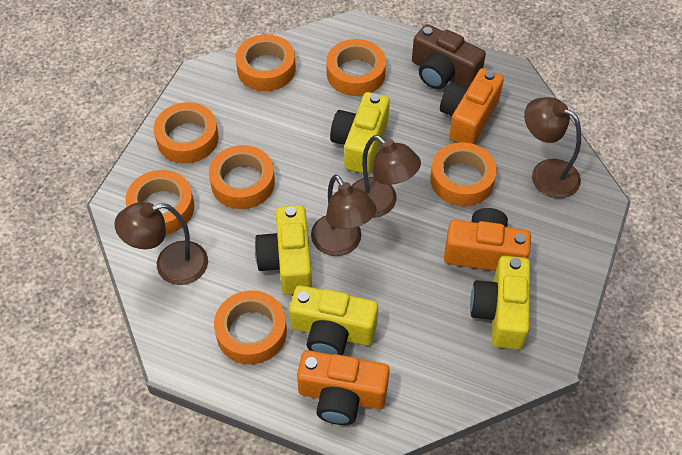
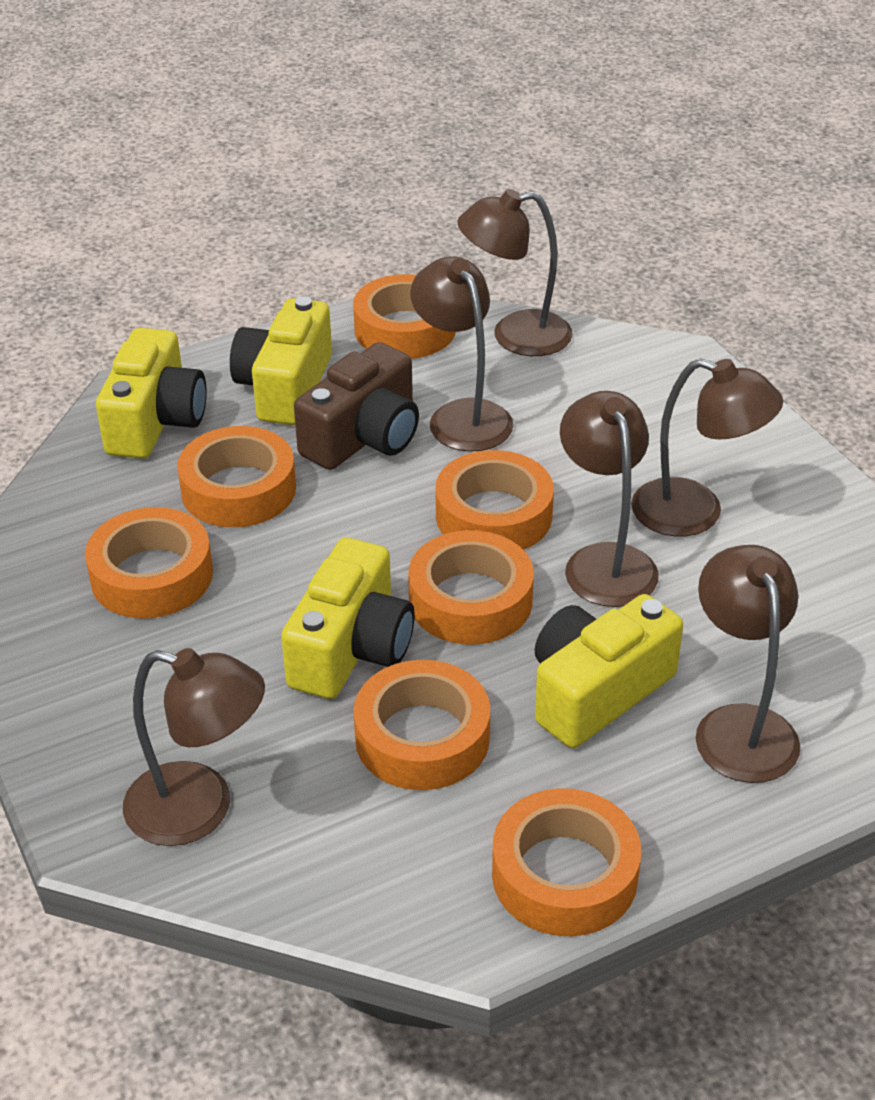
brown lamp: 4 -> 6
orange camera: 3 -> 0

